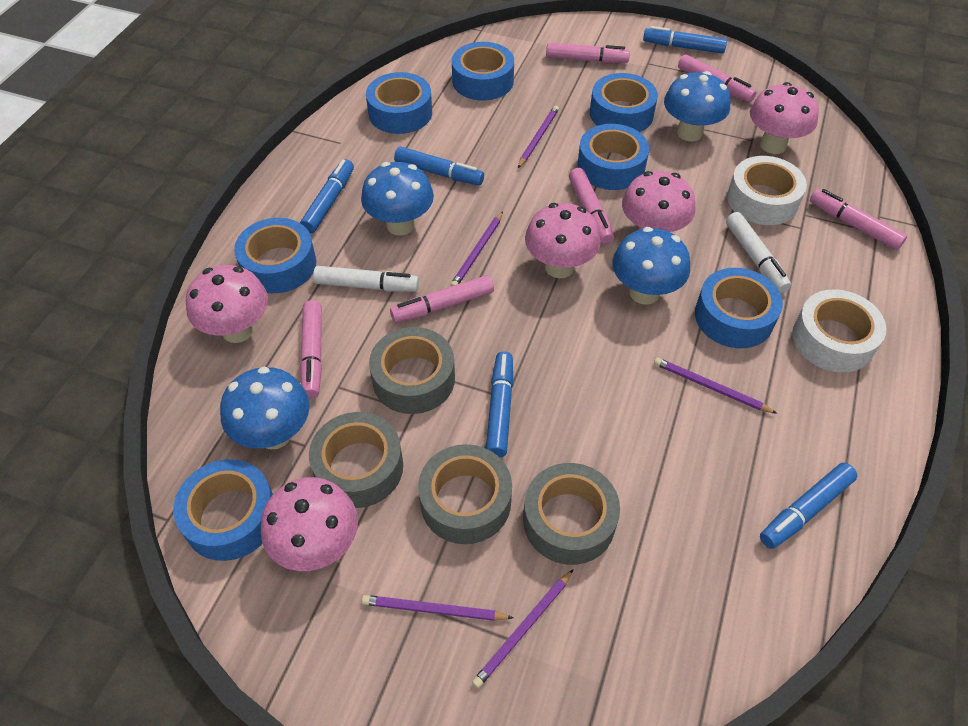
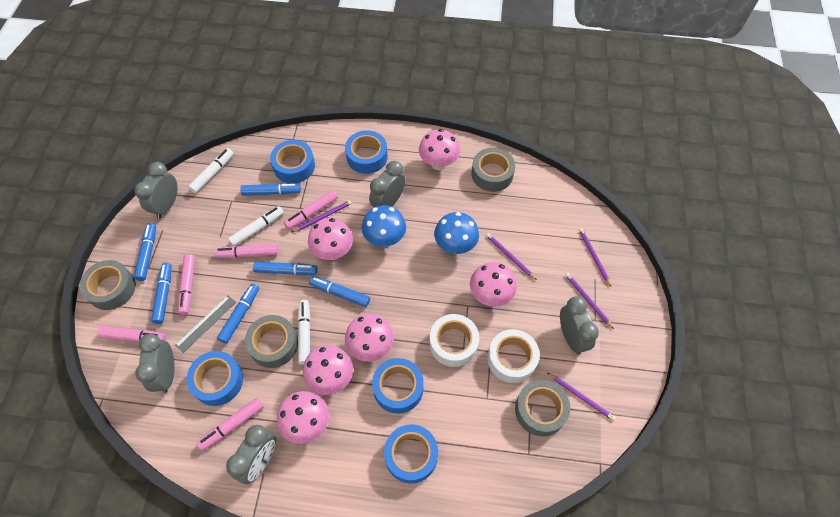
blue marker: 5 -> 6
blue mushroom: 4 -> 2
blue tape: 7 -> 5
grey clock: 0 -> 5
grey ruler: 0 -> 1
pink marker: 6 -> 5
pink mushroom: 5 -> 6
white marker: 2 -> 3

